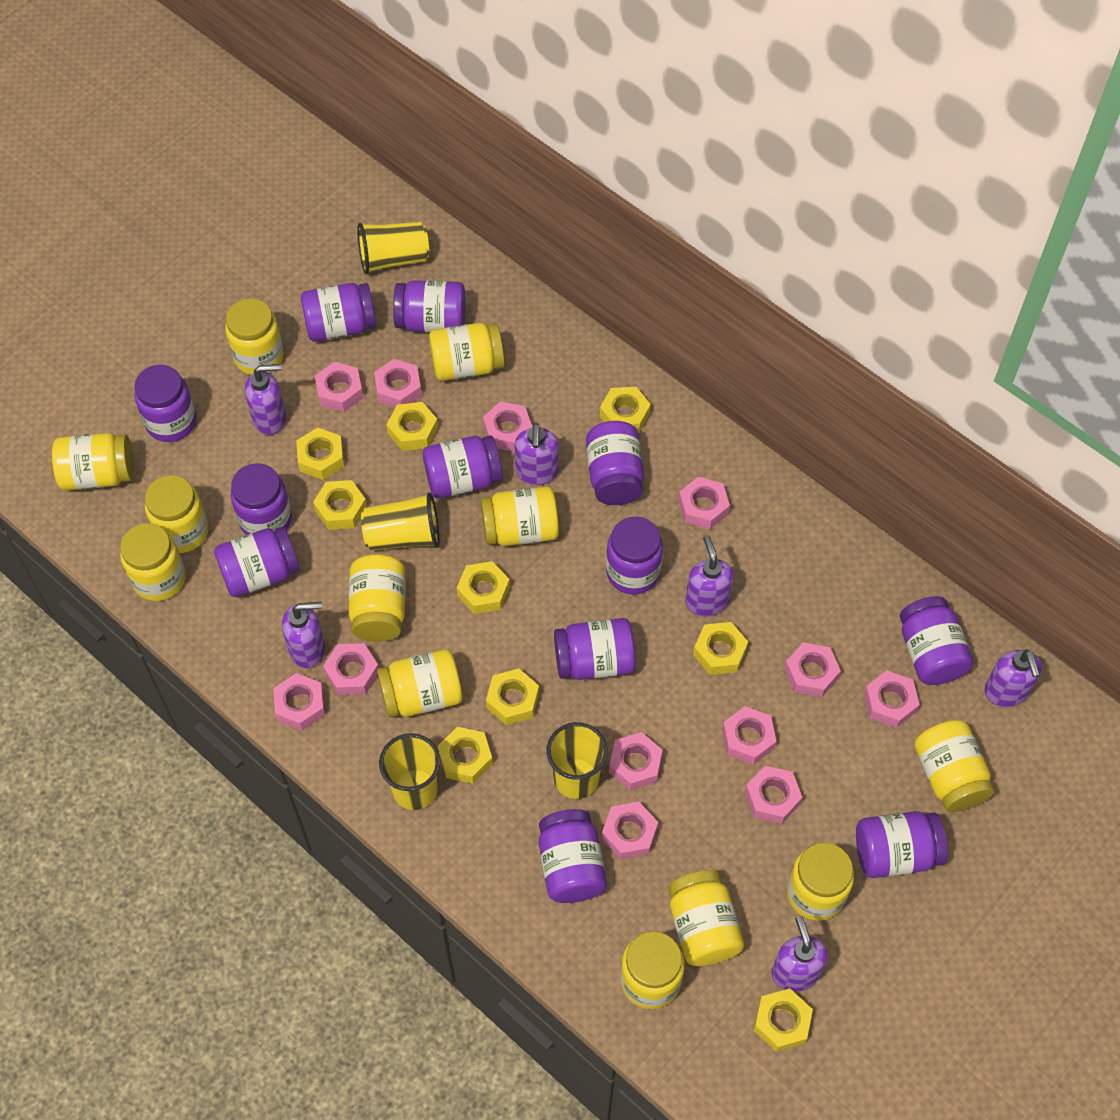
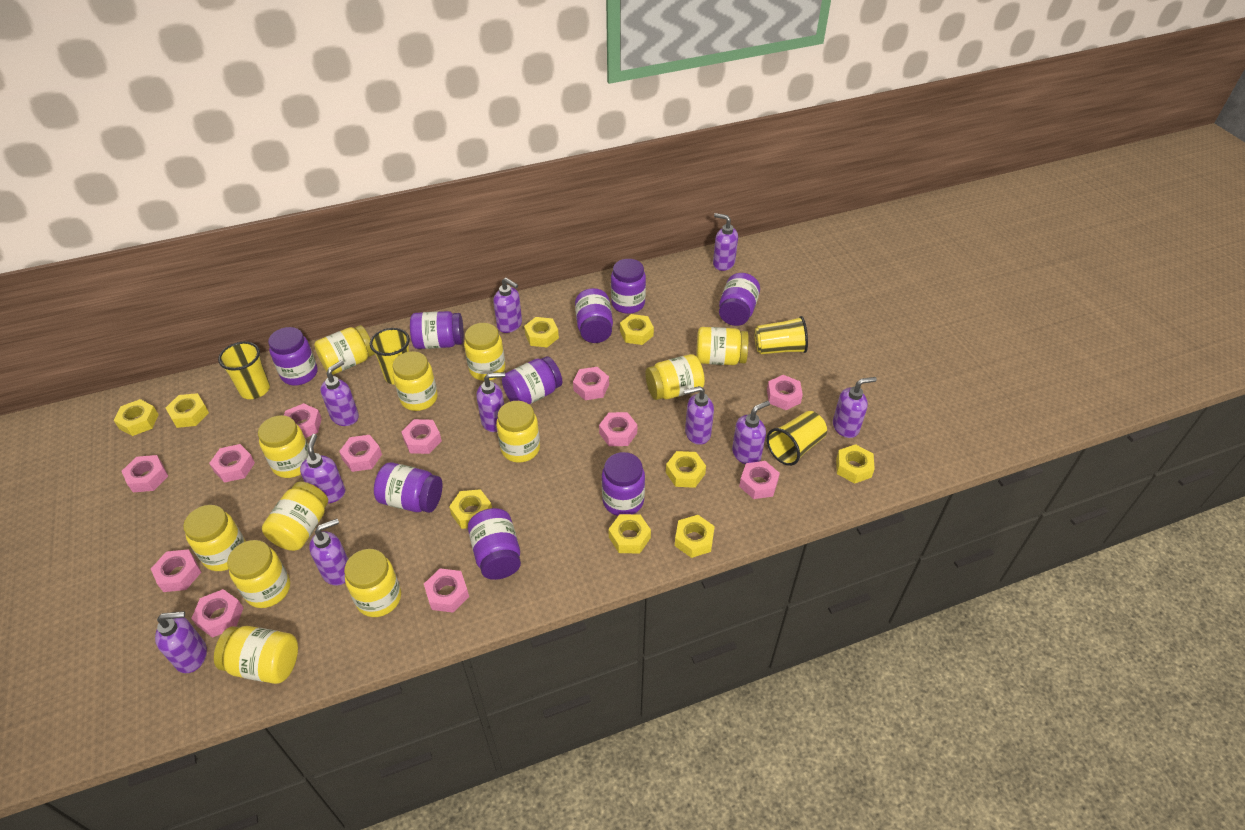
purple jar: 12 -> 9
purple soap dispenser: 6 -> 10

